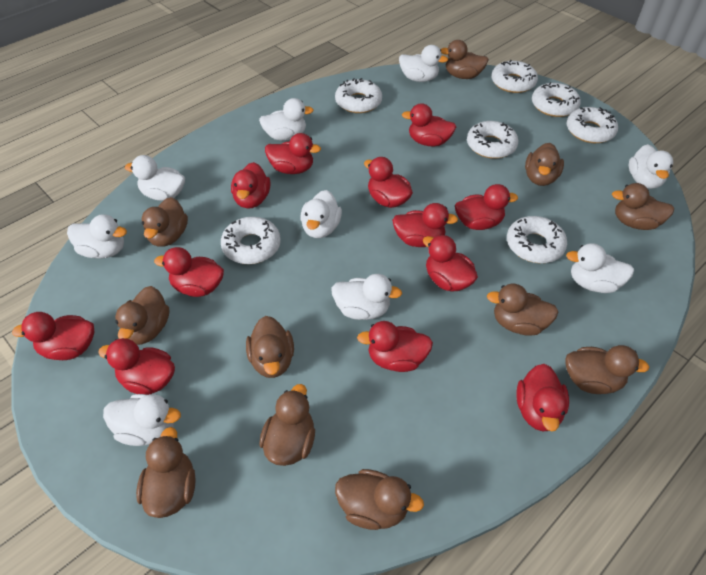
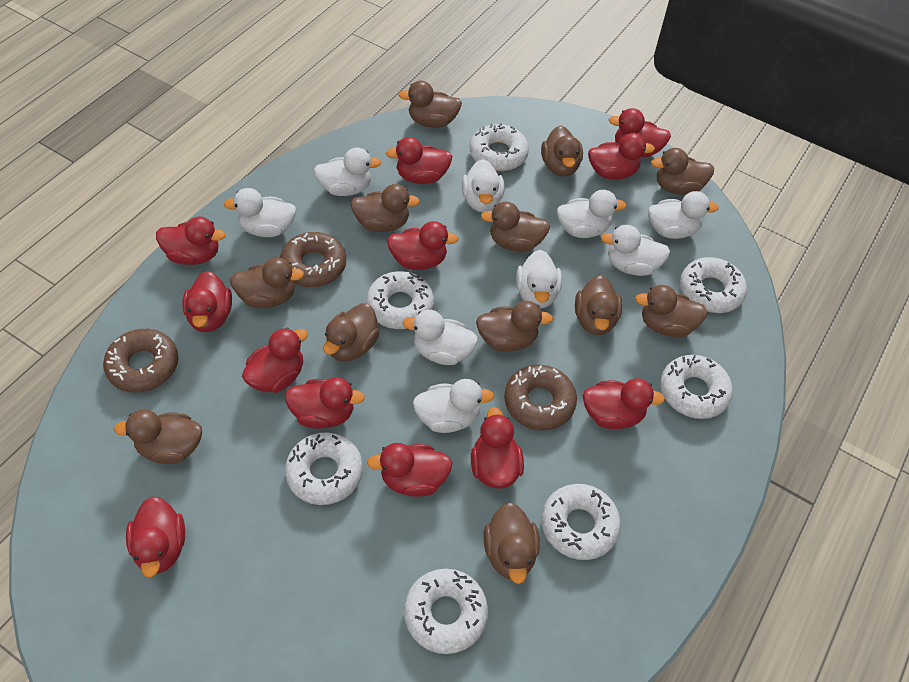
brown donut: 0 -> 3
brown duck: 11 -> 12

